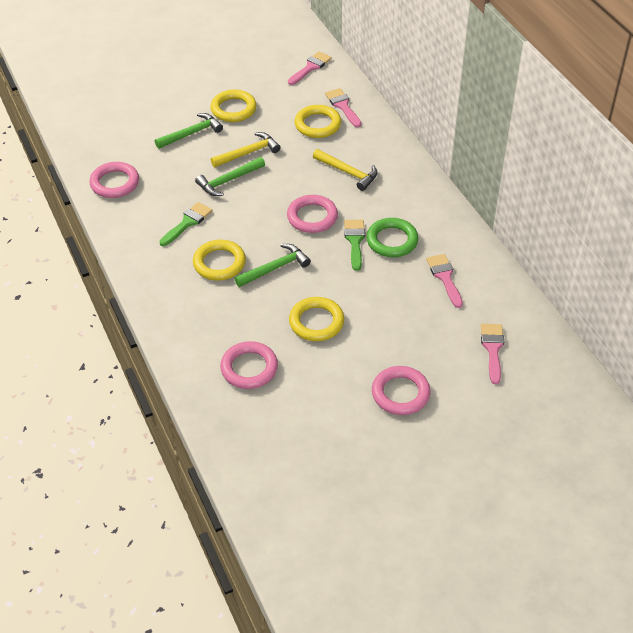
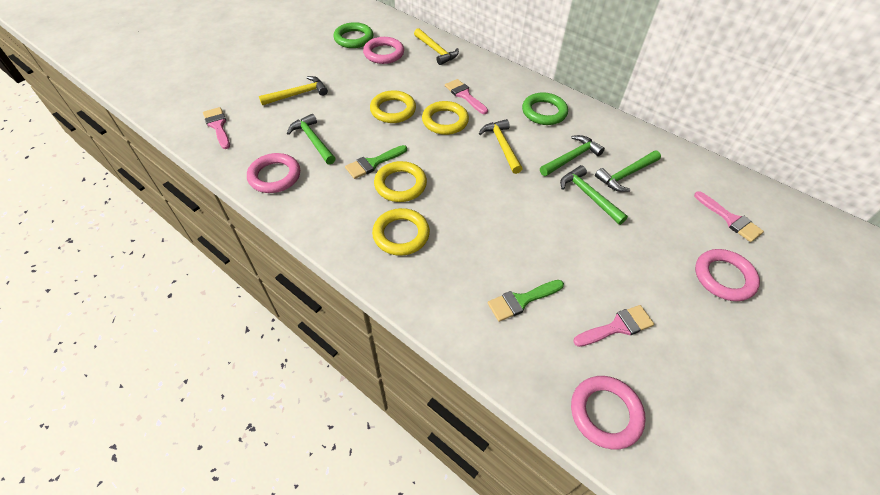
green hammer: 3 -> 4
green ring: 1 -> 2
yellow hammer: 2 -> 3

